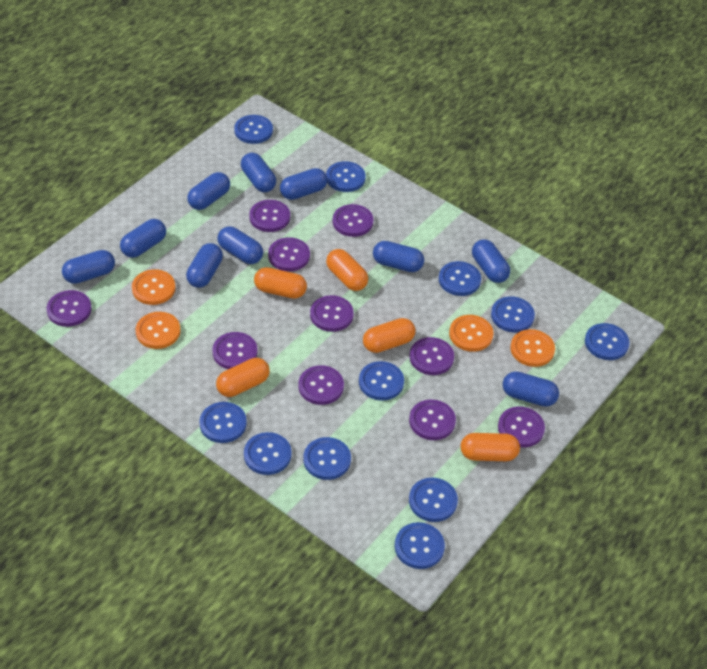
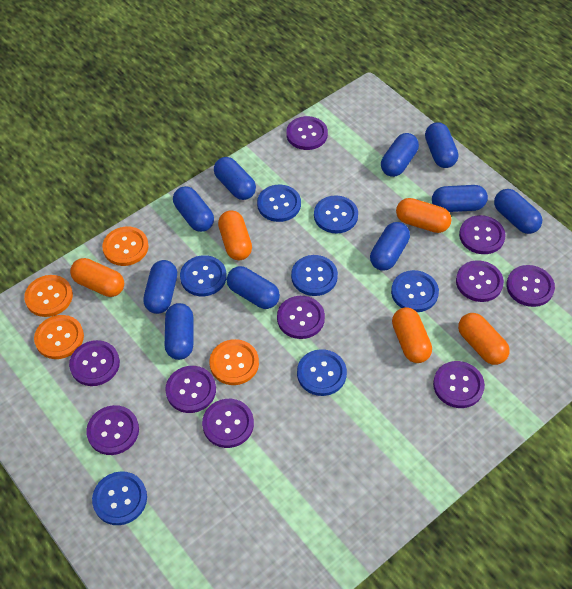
blue button: 11 -> 7

